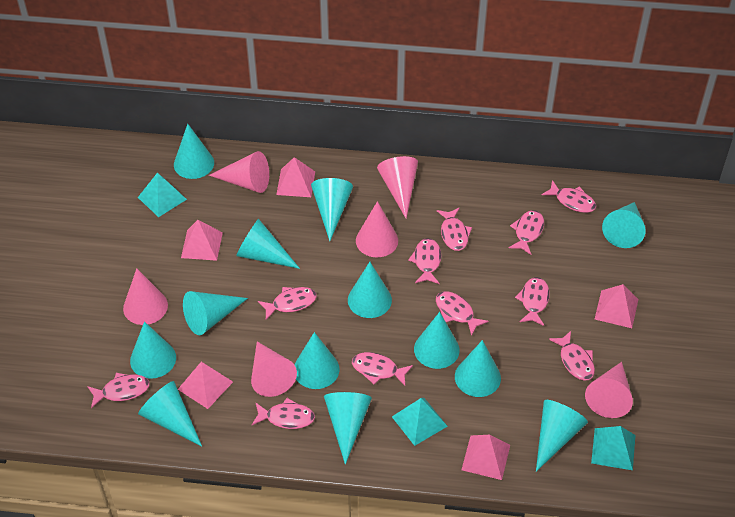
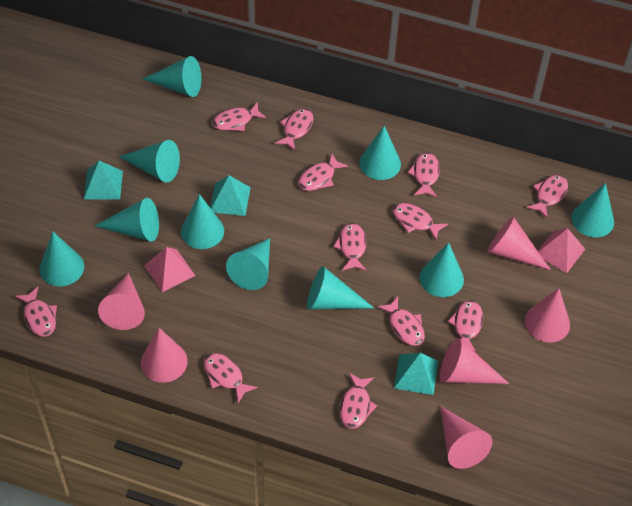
pink fish: 11 -> 12
pink pyramid: 5 -> 2
turquoise cone: 13 -> 10

